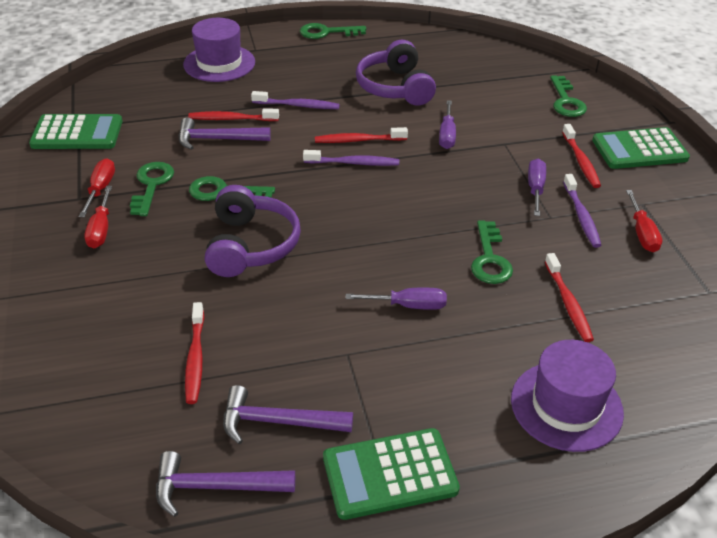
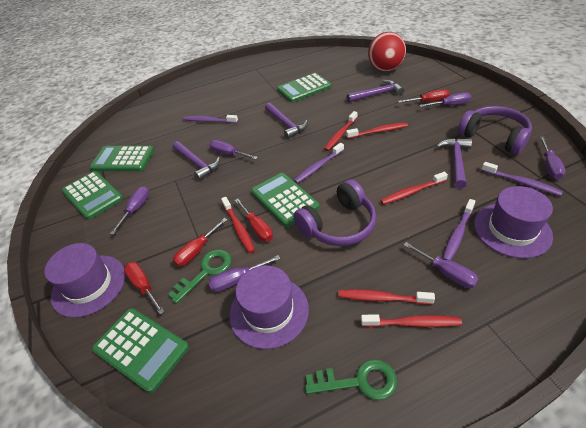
green calculator: 3 -> 5
green key: 5 -> 2
purple hammer: 3 -> 4
purple hat: 2 -> 3
purple screwdriver: 3 -> 6
purple toothbrush: 3 -> 4
red ball: 0 -> 1
red screwdriver: 3 -> 4
red toothbrush: 5 -> 6

